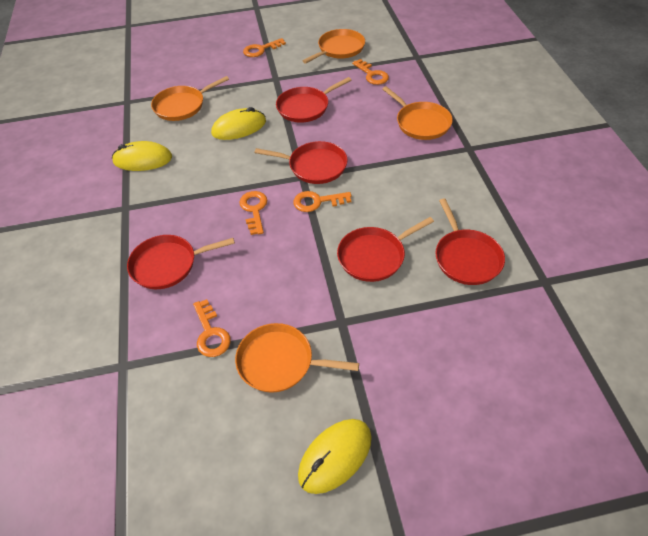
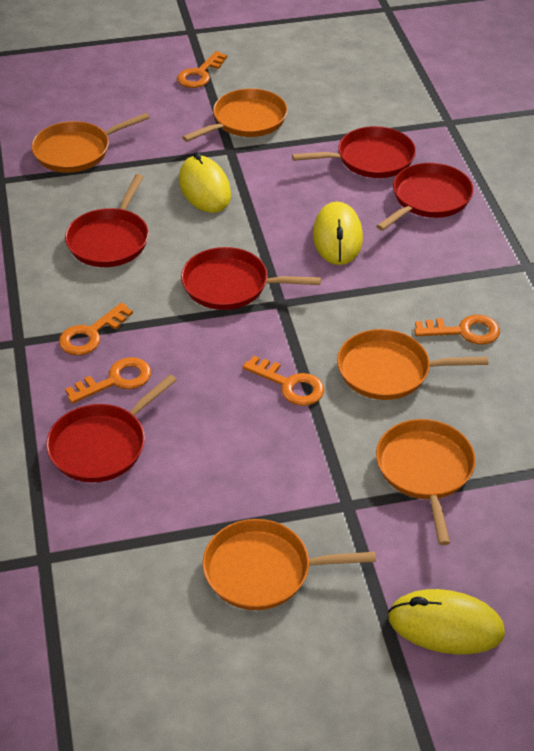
orange pan: 4 -> 5

